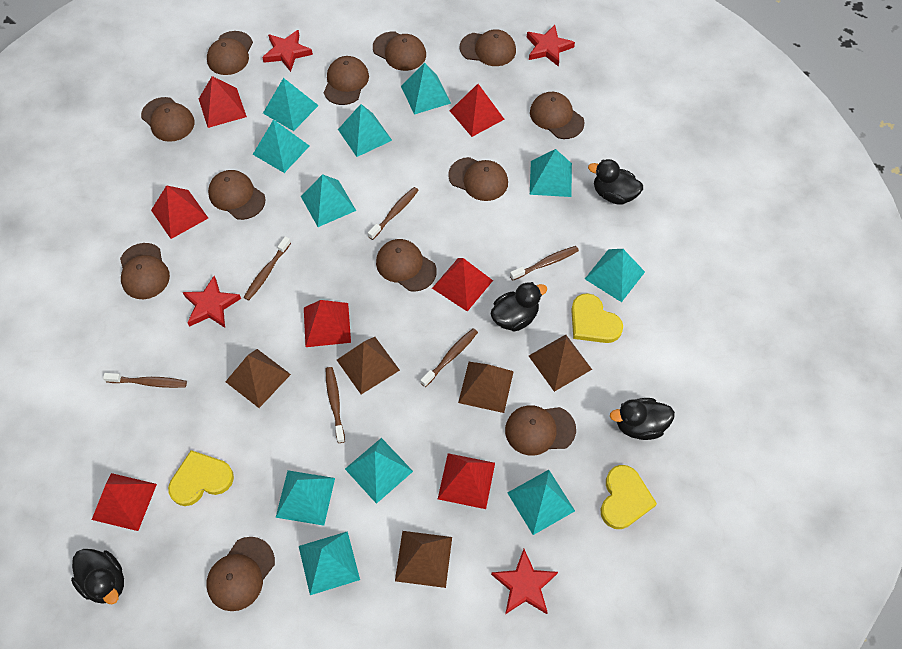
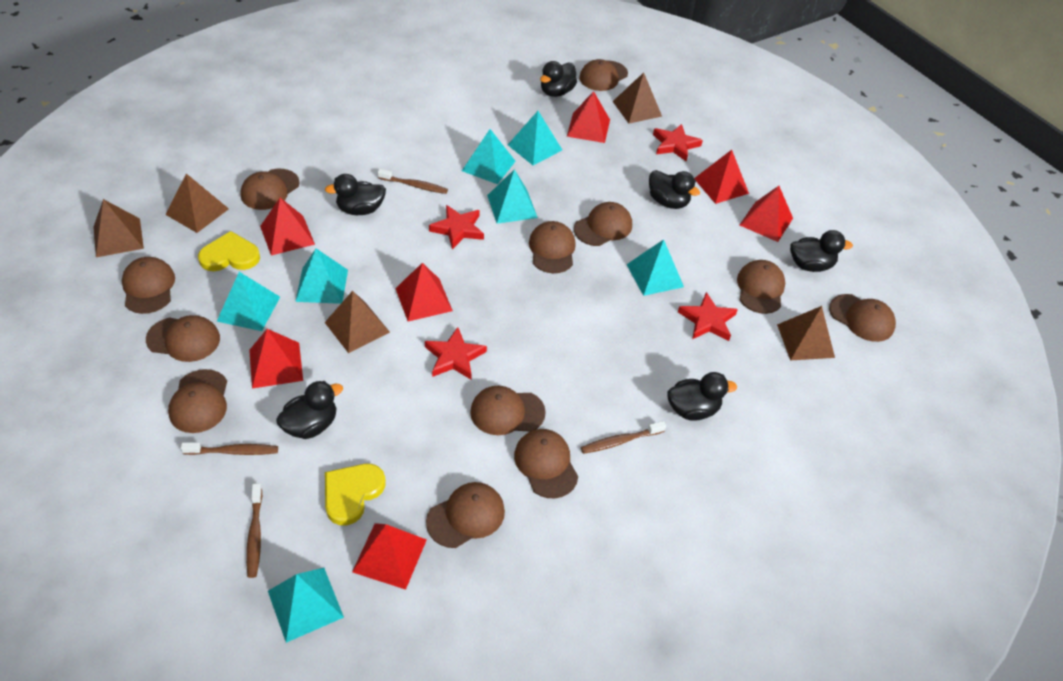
black duck: 4 -> 6
brown toothbrush: 6 -> 4
turquoise pyramid: 11 -> 7
yellow heart: 3 -> 2

